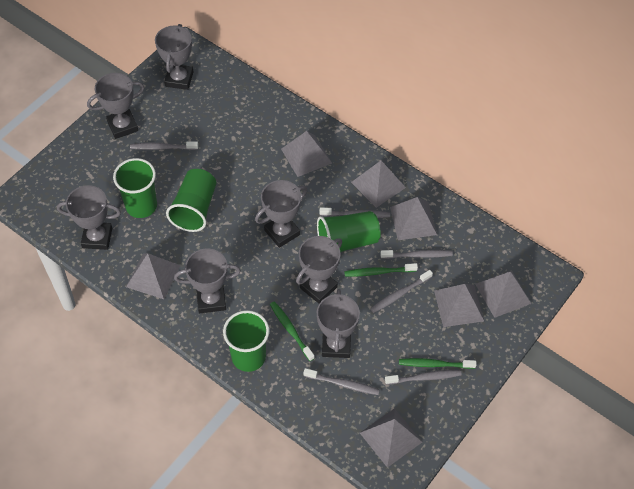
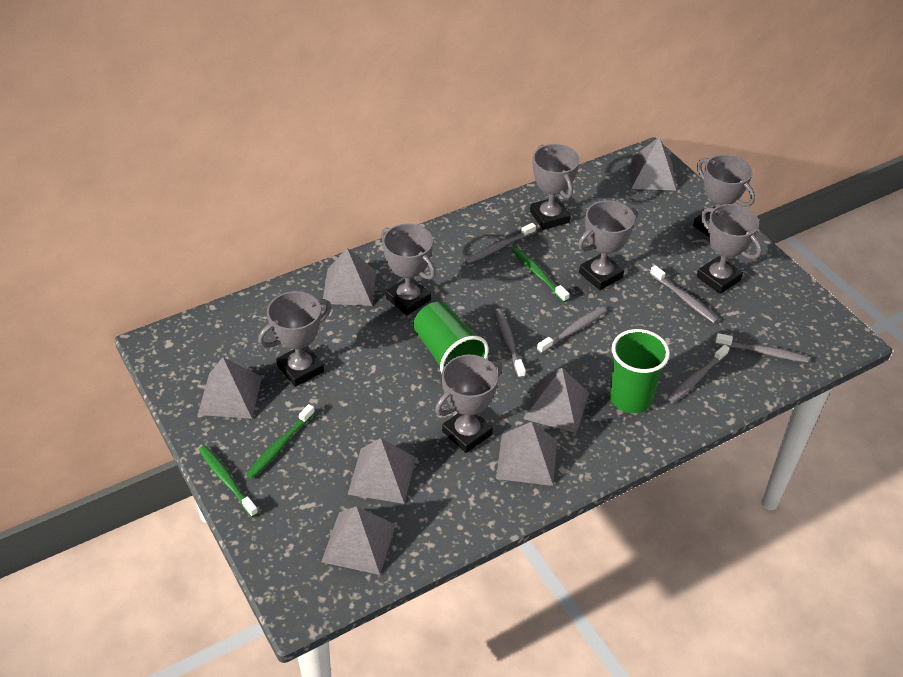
green cup: 4 -> 2

